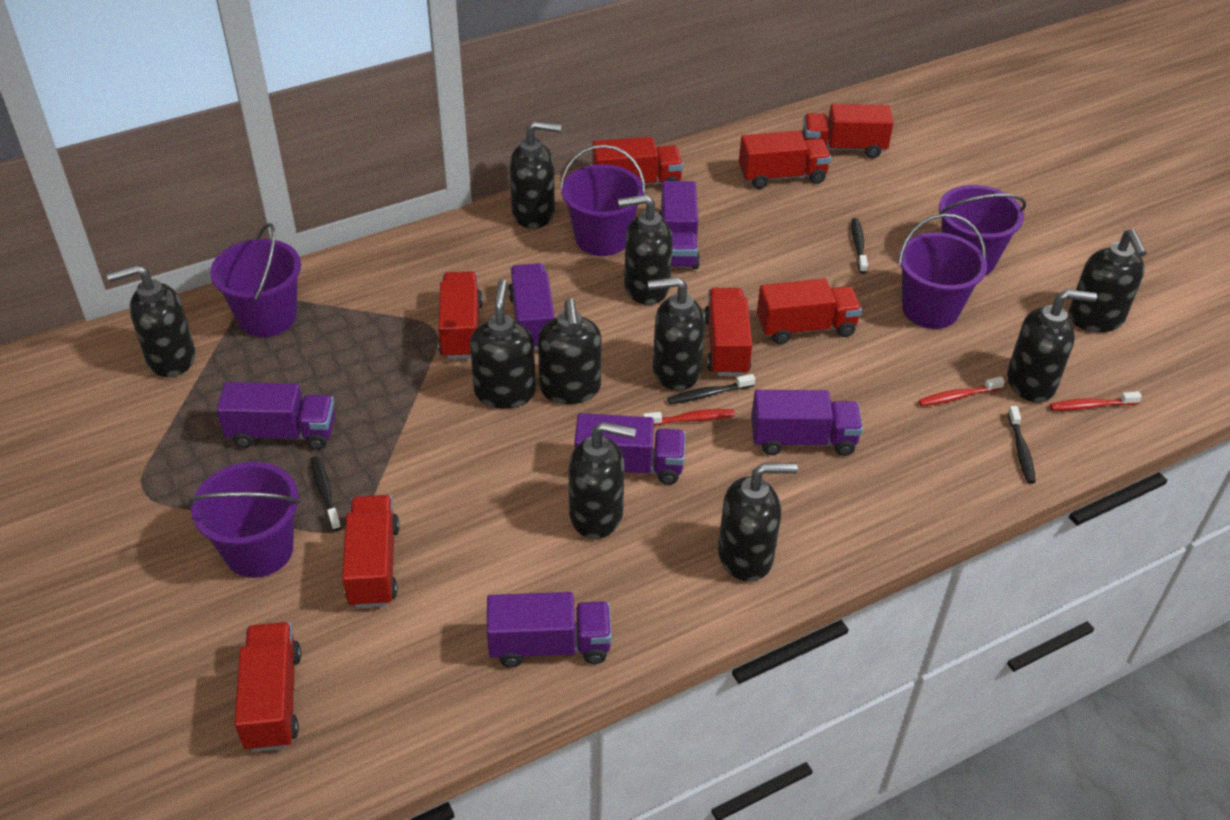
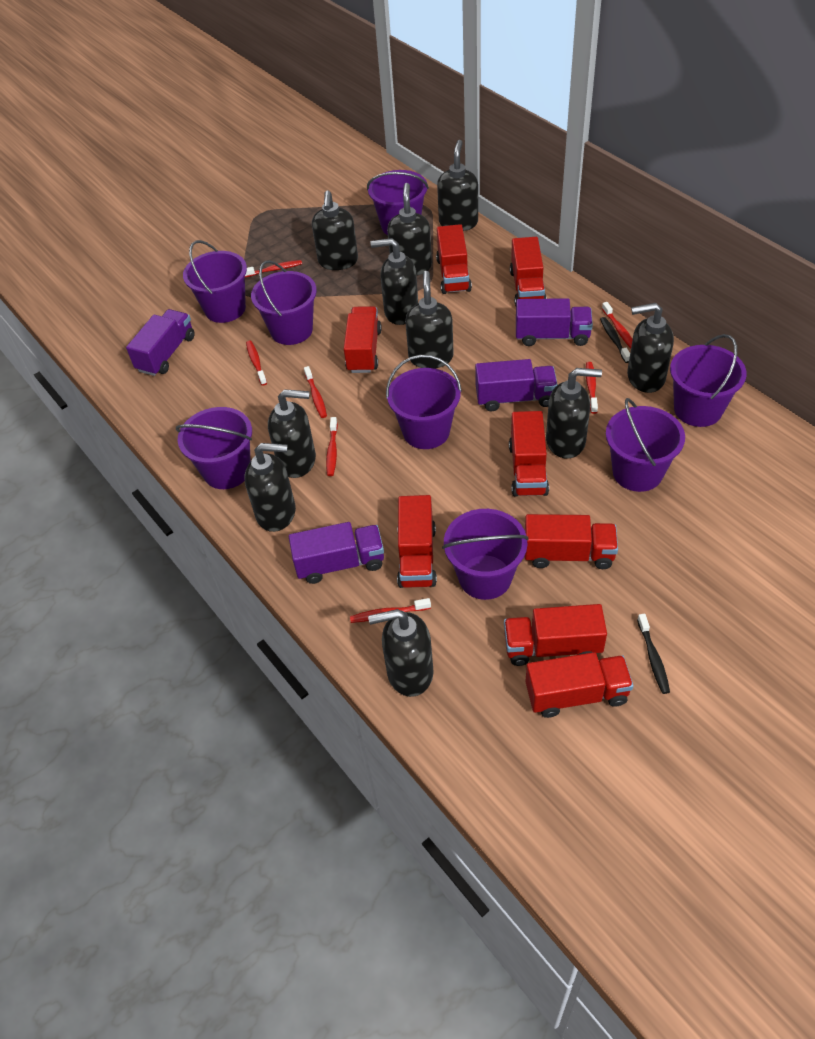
black toothbrush: 4 -> 2
purple bucket: 5 -> 8
purple truck: 6 -> 4
red toothbrush: 3 -> 7

